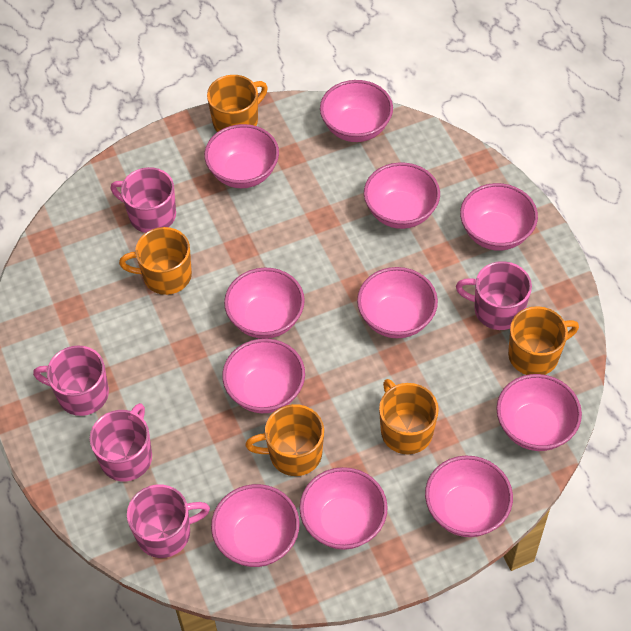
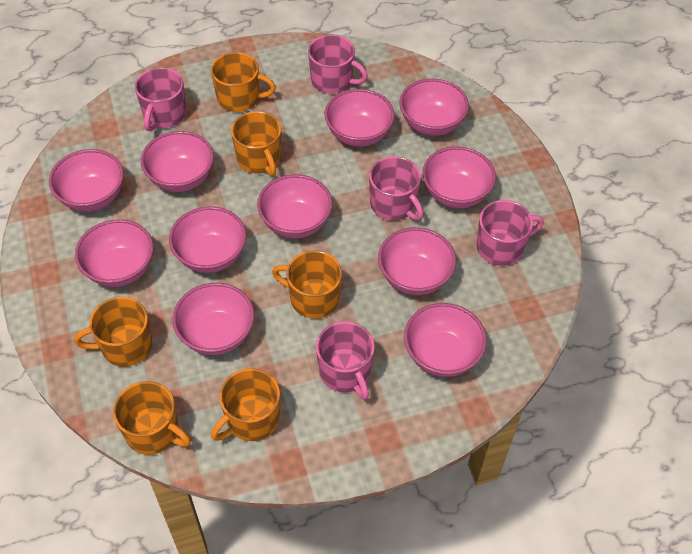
orange mug: 5 -> 6

